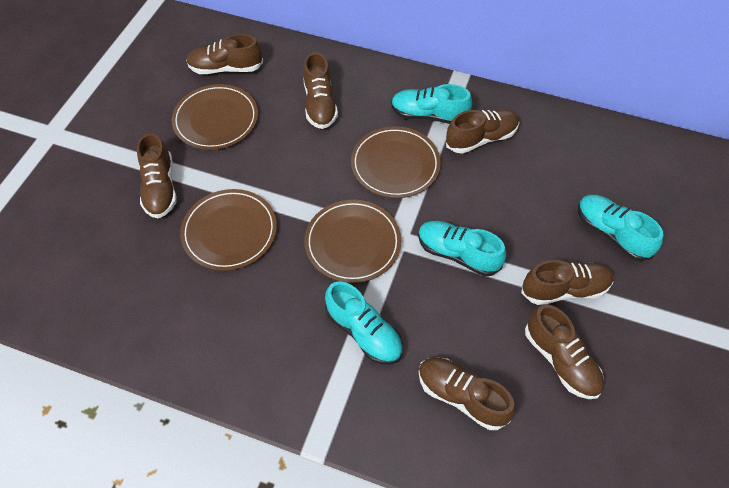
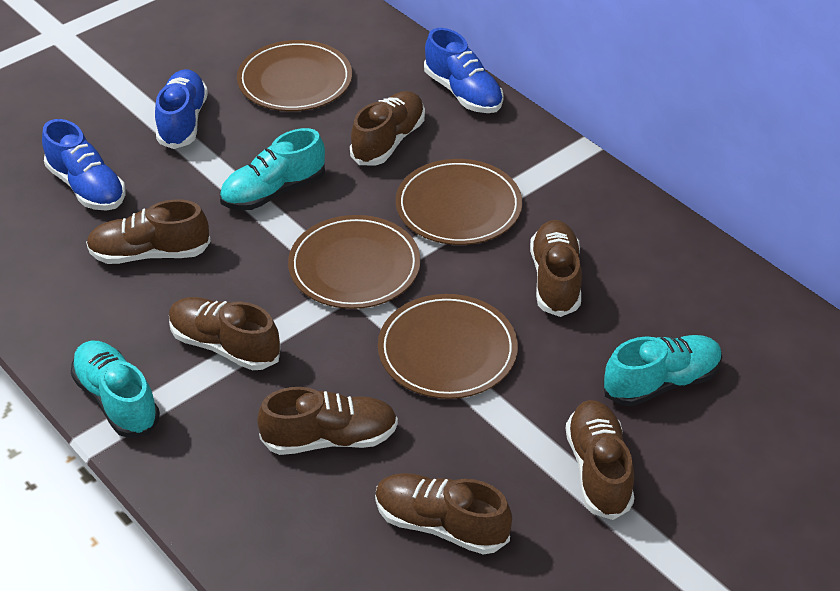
blue shoe: 0 -> 3
turquoise shoe: 4 -> 3

